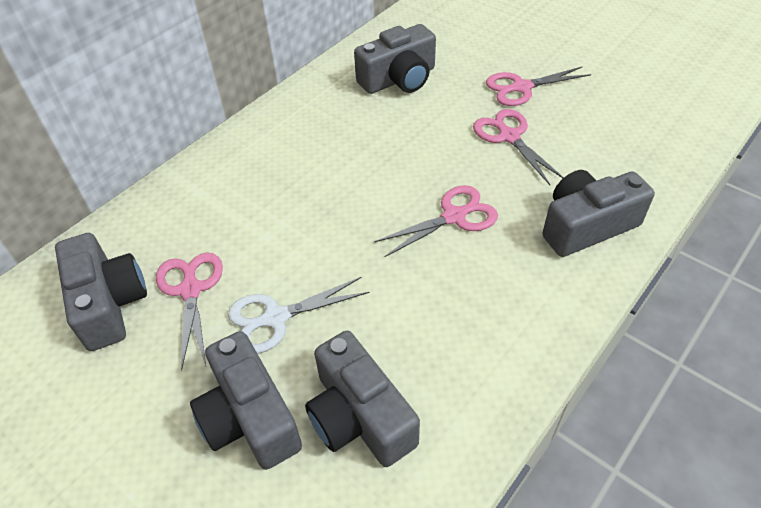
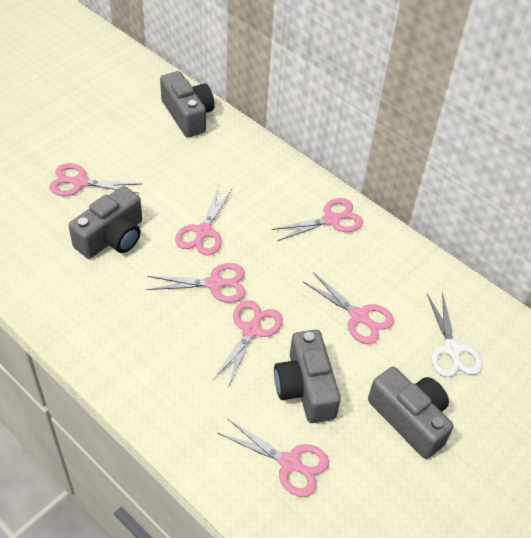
grey camera: 5 -> 4
pink scissors: 4 -> 7

